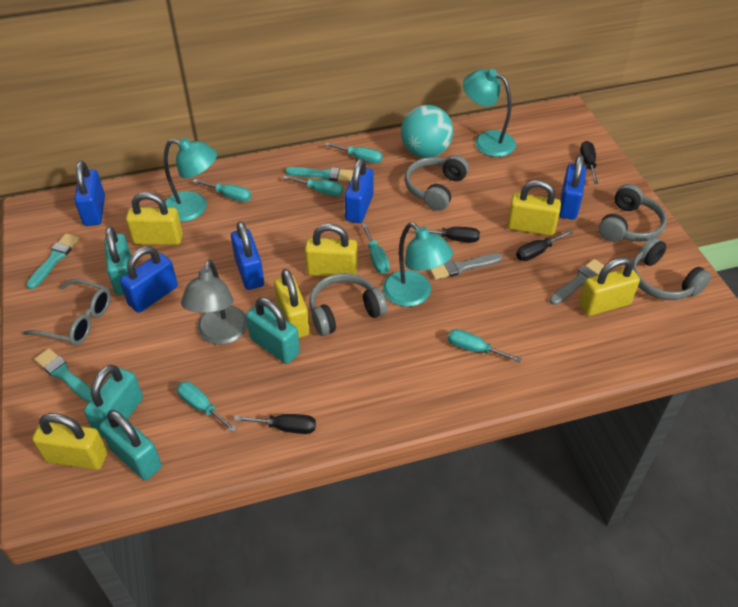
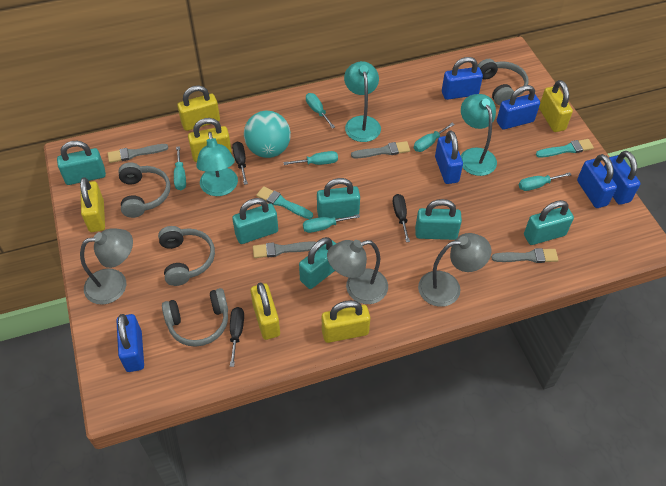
black screwdriver: 4 -> 3
blue padlock: 5 -> 6
grey brush: 2 -> 4
grey glasses: 1 -> 0
grey lamp: 1 -> 3
turquoise brush: 3 -> 2
turquoise padlock: 4 -> 6

